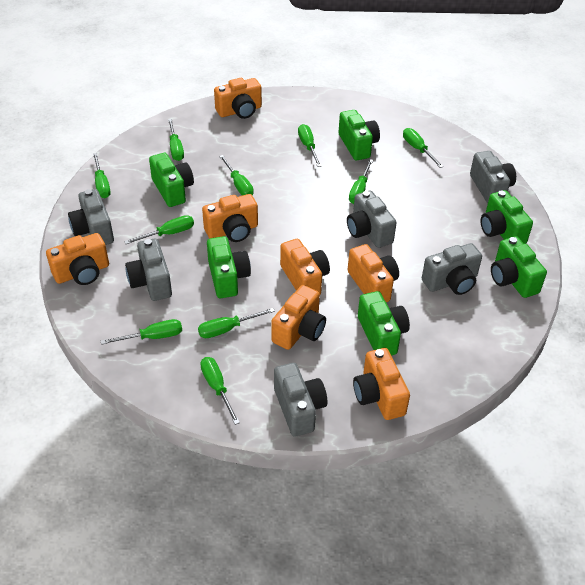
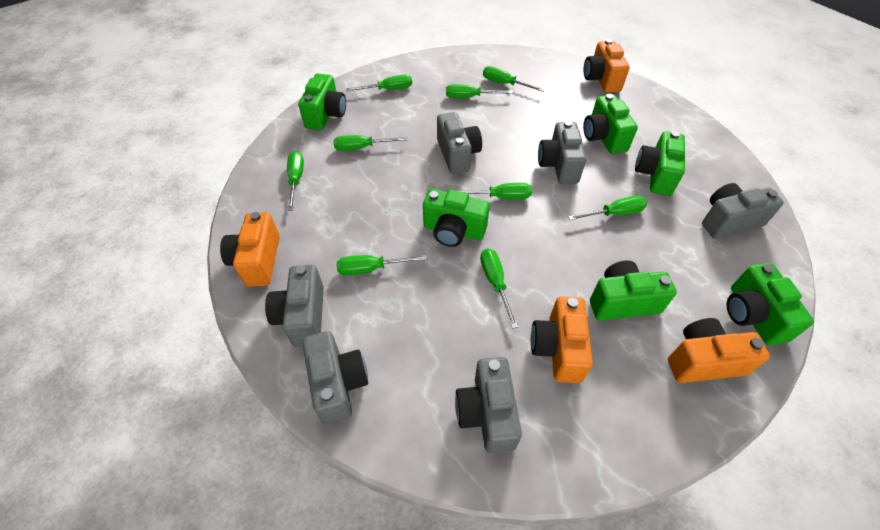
green screwdriver: 10 -> 9
orange camera: 7 -> 4

